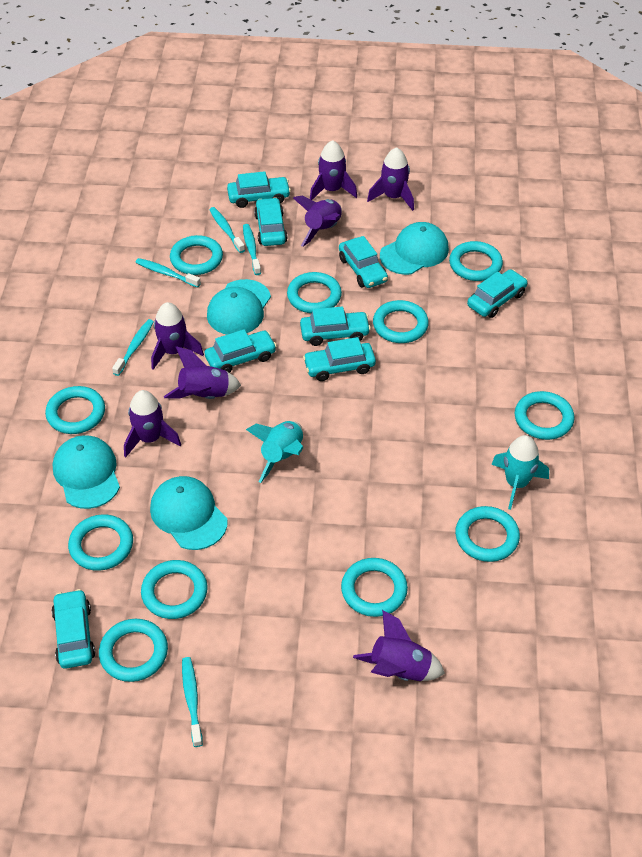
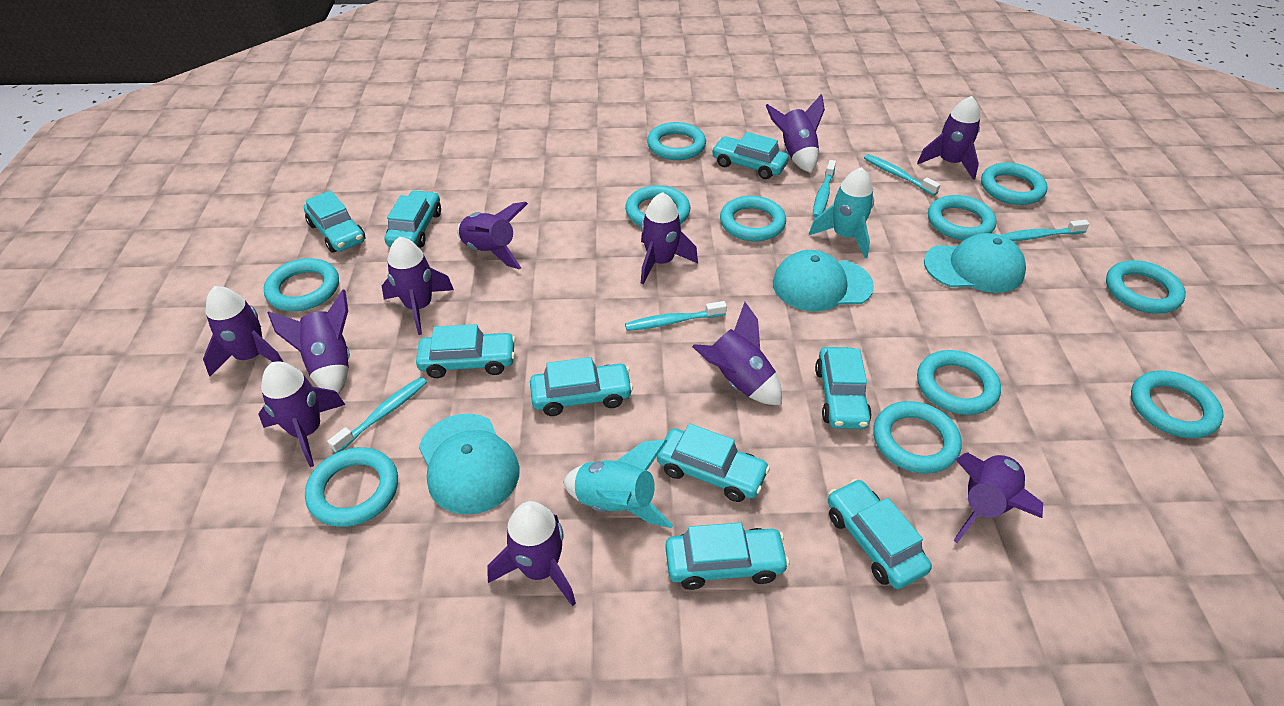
purple rocket: 7 -> 11
turquoise cap: 4 -> 3
turquoise car: 8 -> 9

